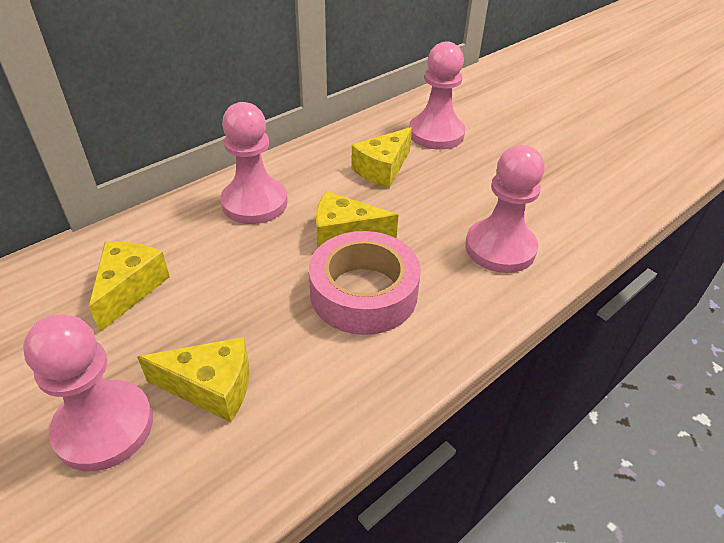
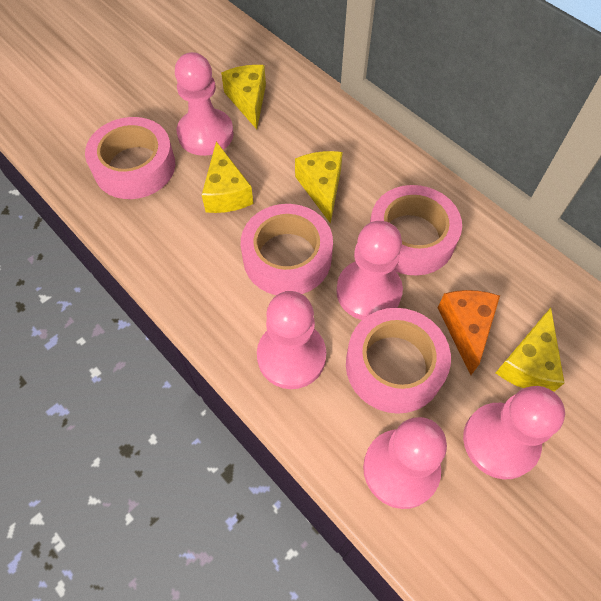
orange cheese: 0 -> 1
pink pawn: 4 -> 5
pink tape: 1 -> 4

